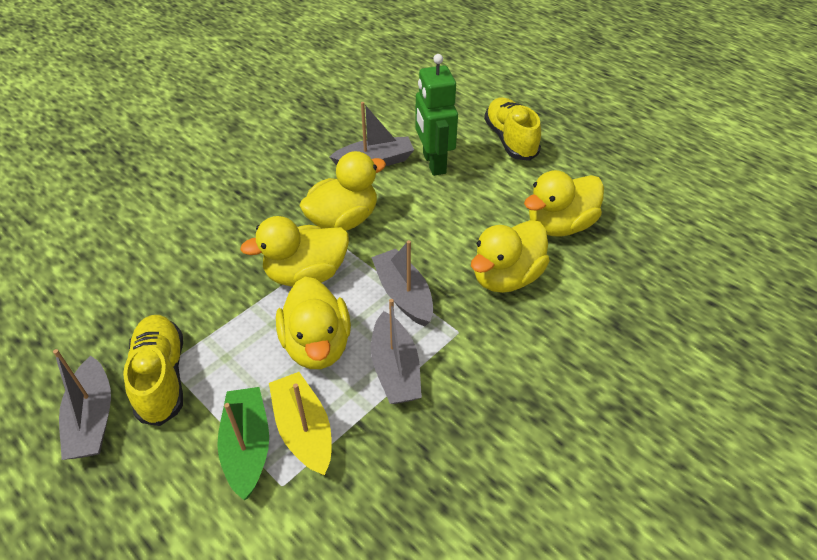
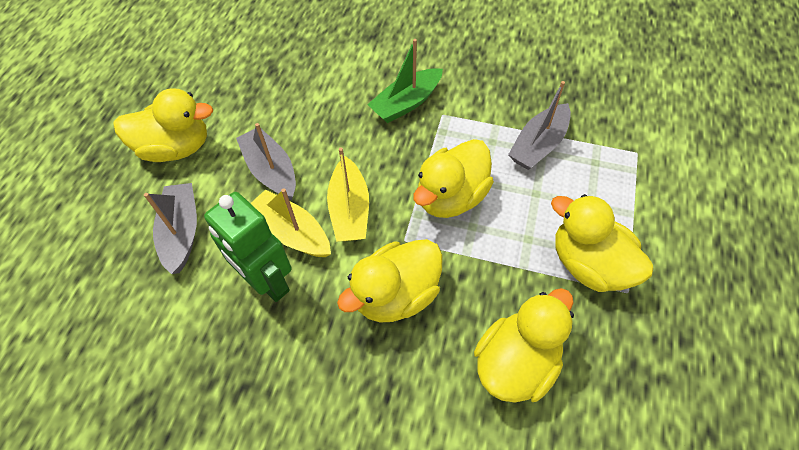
grey boat: 4 -> 3
yellow boat: 1 -> 2
yellow shoe: 2 -> 0

